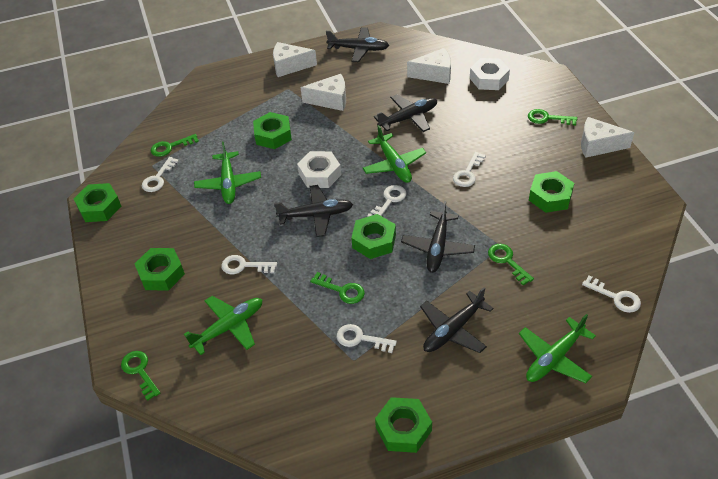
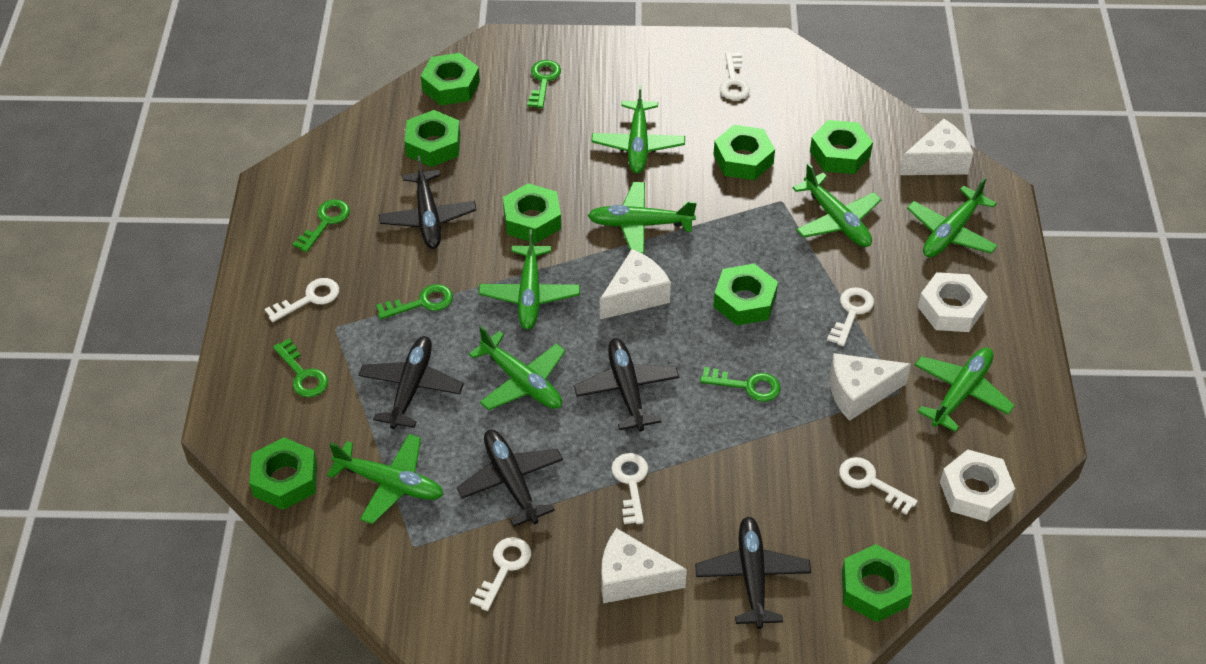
green nut: 6 -> 8
green plane: 4 -> 8

